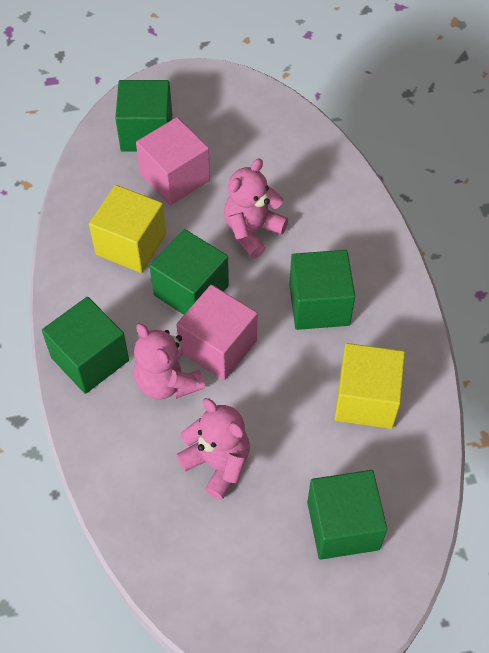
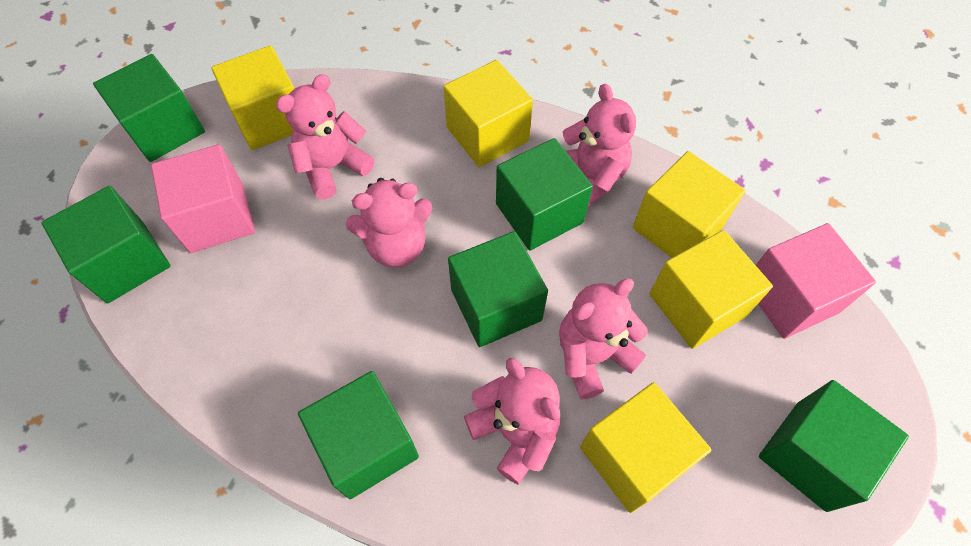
green cube: 5 -> 6
pink teddy bear: 3 -> 5
yellow cube: 2 -> 5

